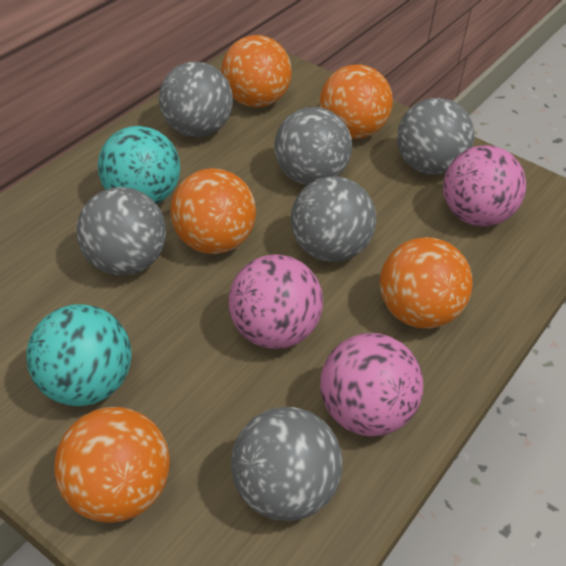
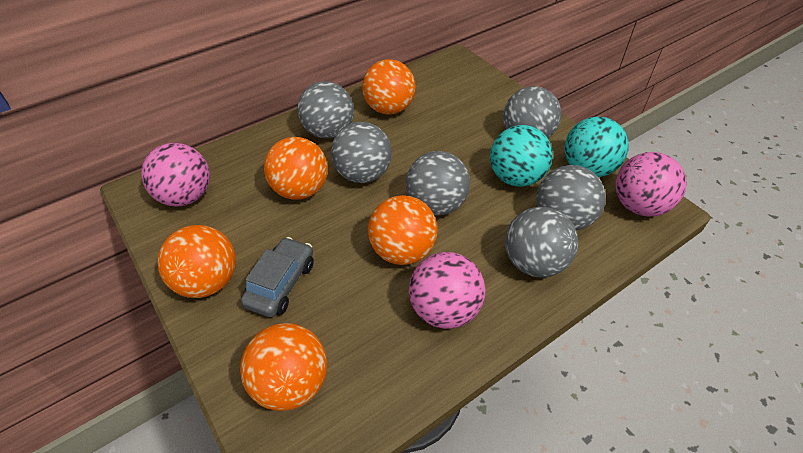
grey car: 0 -> 1

